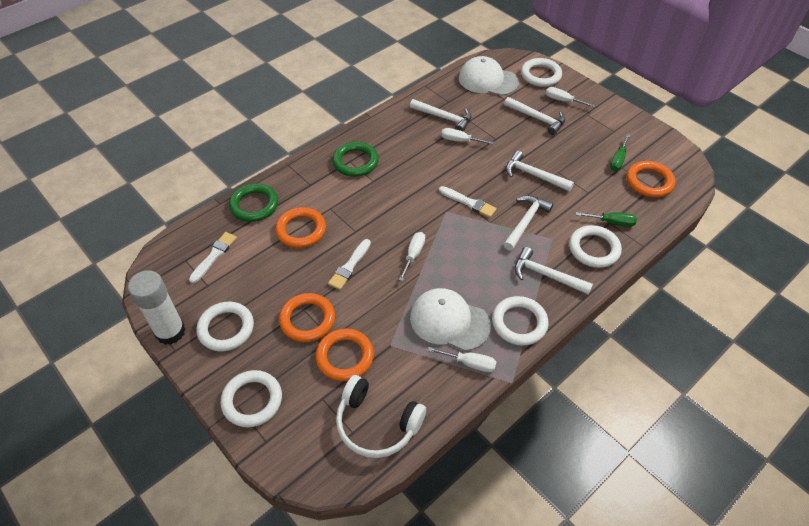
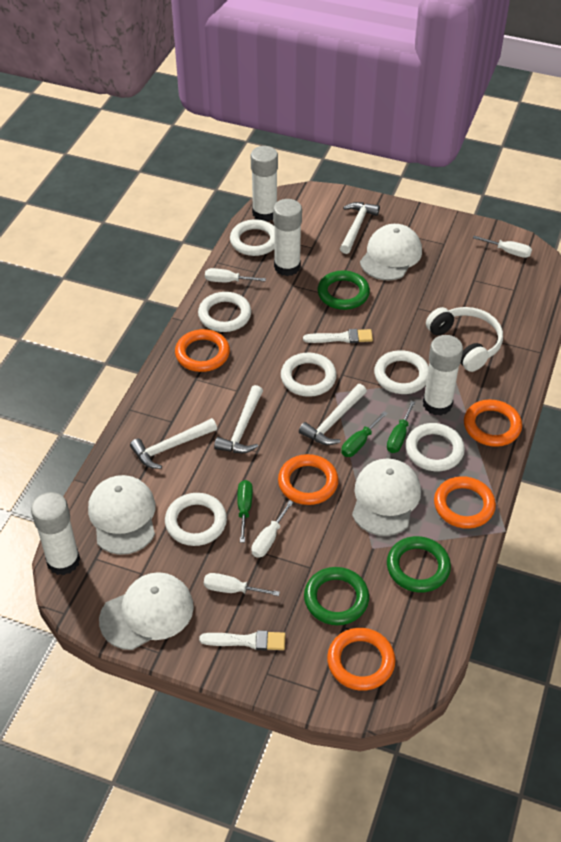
green ring: 2 -> 3
green screwdriver: 2 -> 3
orange ring: 4 -> 5
white brush: 3 -> 2
white cap: 2 -> 4
white glue stick: 1 -> 4
white hammer: 5 -> 4
white ring: 5 -> 6

